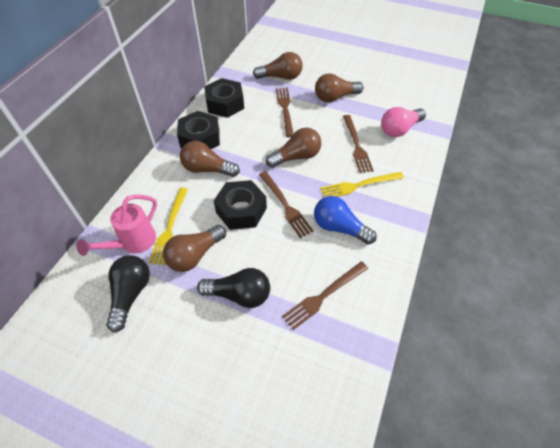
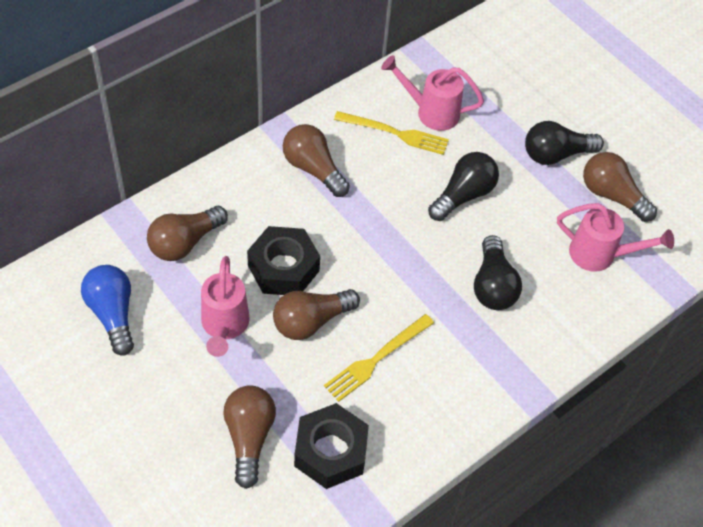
black light bulb: 2 -> 3
black nut: 3 -> 2
brown fork: 4 -> 0
pink light bulb: 1 -> 0
pink watering can: 1 -> 3

